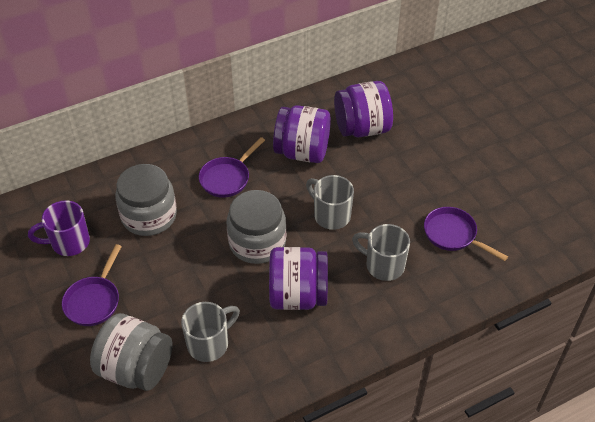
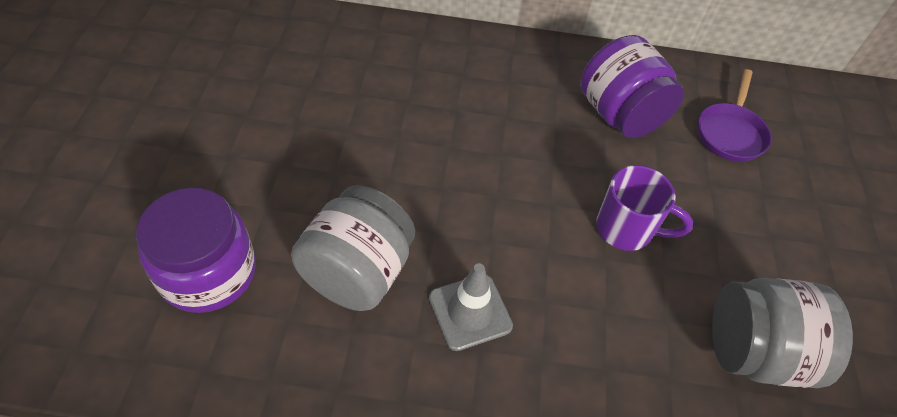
grey jar: 3 -> 2
grey mug: 3 -> 0
grey traffic cone: 0 -> 1
purple jar: 3 -> 2
purple pan: 3 -> 1

